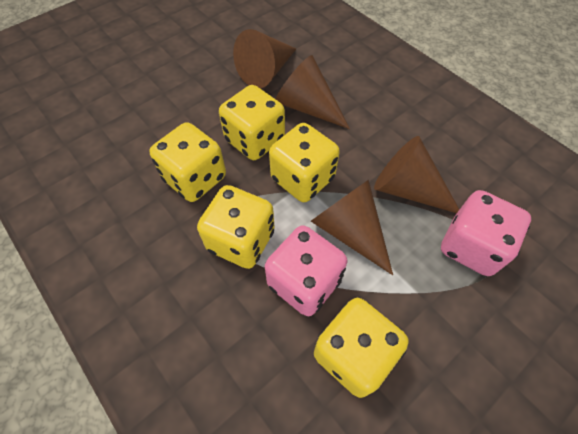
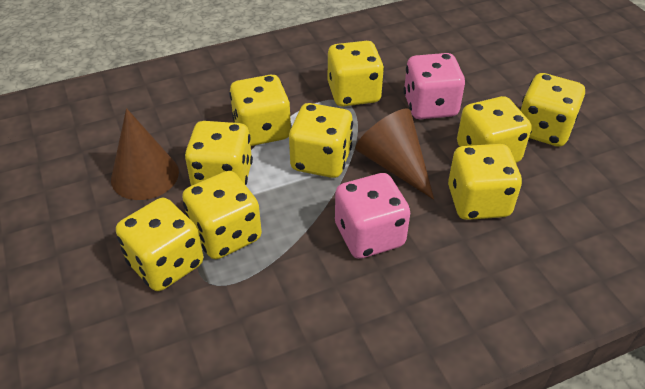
brown cone: 4 -> 2
yellow dice: 5 -> 9

